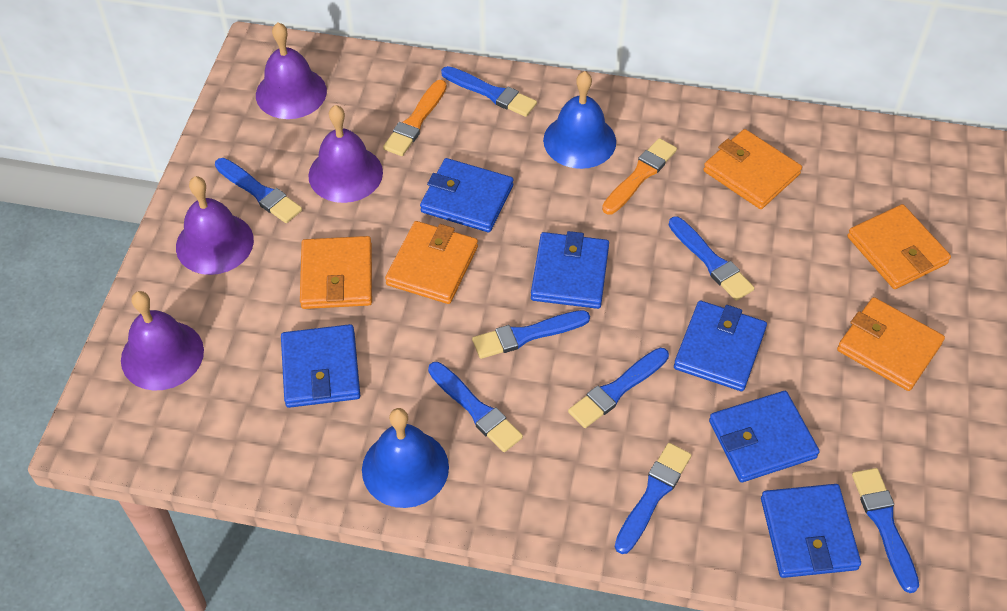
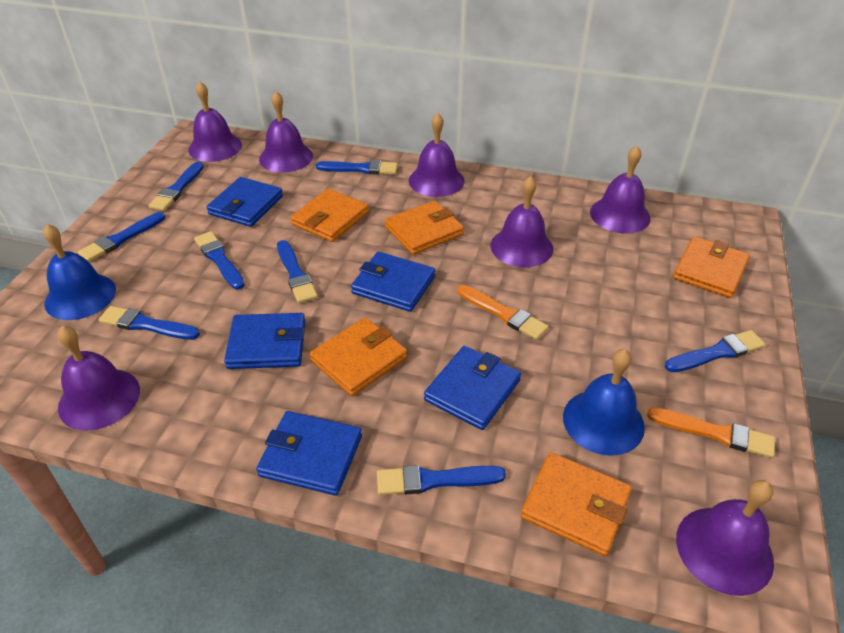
blue wallet: 6 -> 5
purple bell: 4 -> 7

